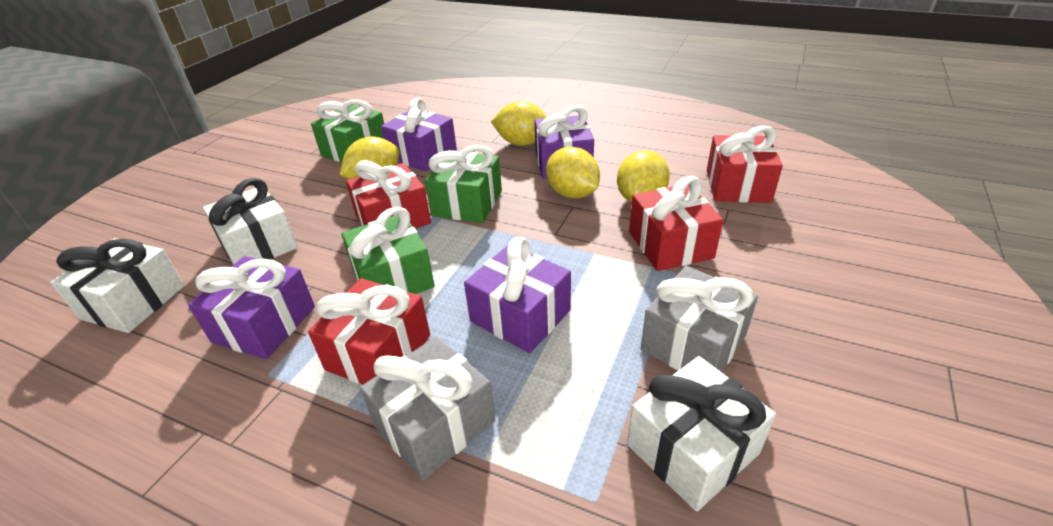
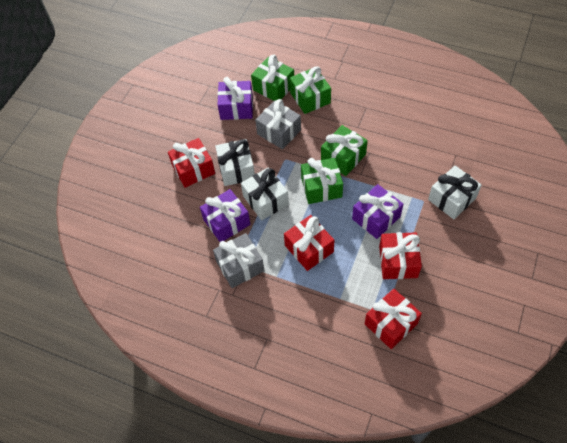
green gift: 3 -> 4
purple gift: 4 -> 3
yellow lemon: 4 -> 0

